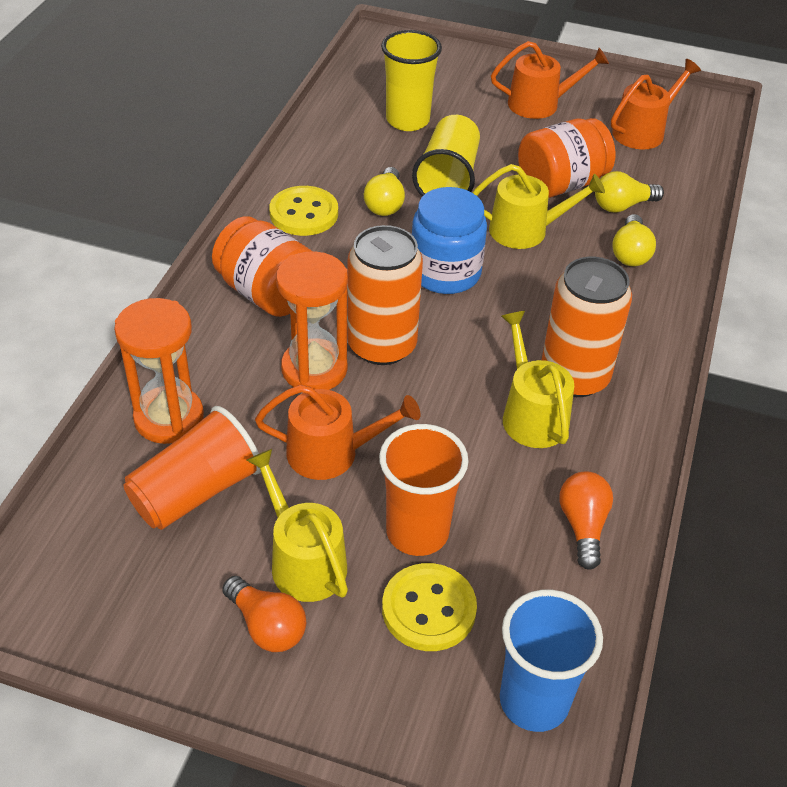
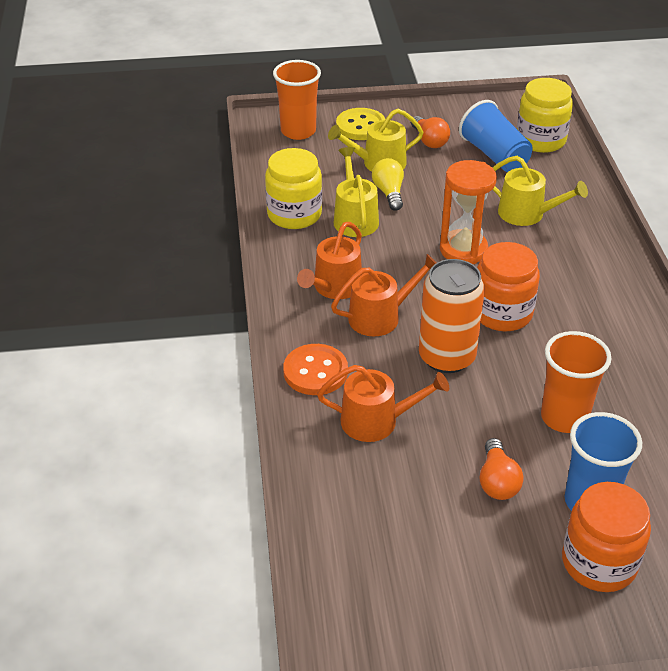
blue cup: 1 -> 2
blue jar: 1 -> 0
orange button: 0 -> 1
orange can: 2 -> 1
orange hourglass: 2 -> 1
yellow button: 2 -> 1
yellow cup: 2 -> 0
yellow jar: 0 -> 2
yellow light bulb: 3 -> 1

